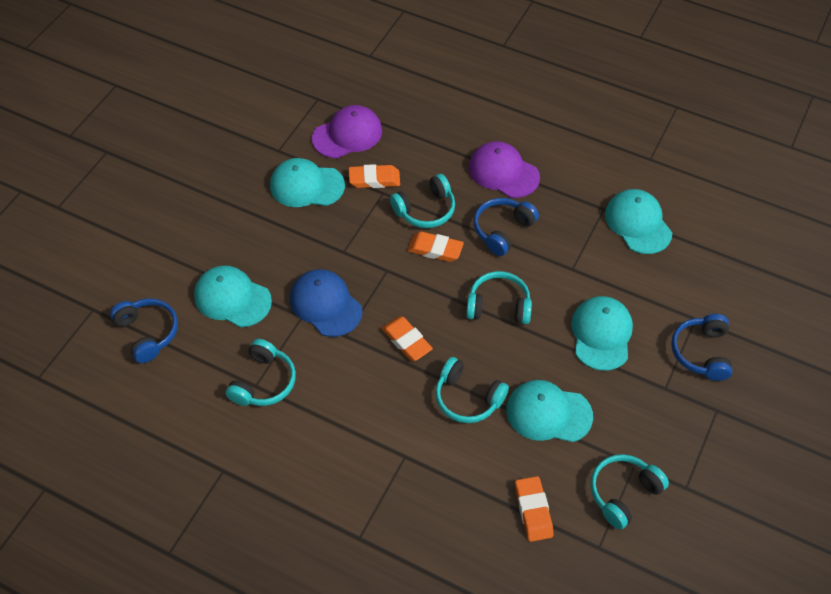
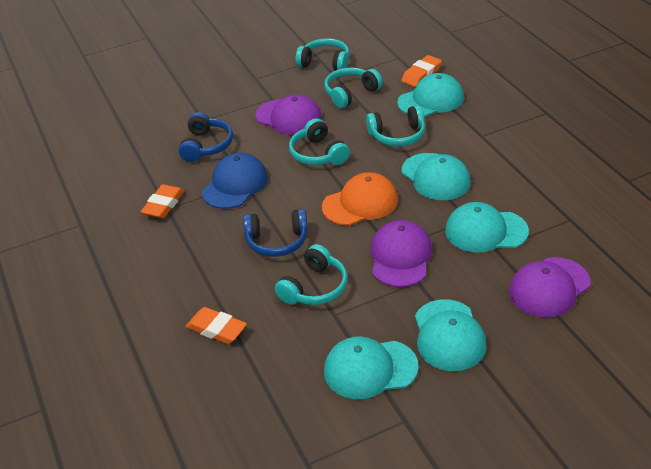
blue headphones: 3 -> 2
orange cap: 0 -> 1
orange eraser: 4 -> 3
purple cap: 2 -> 3

